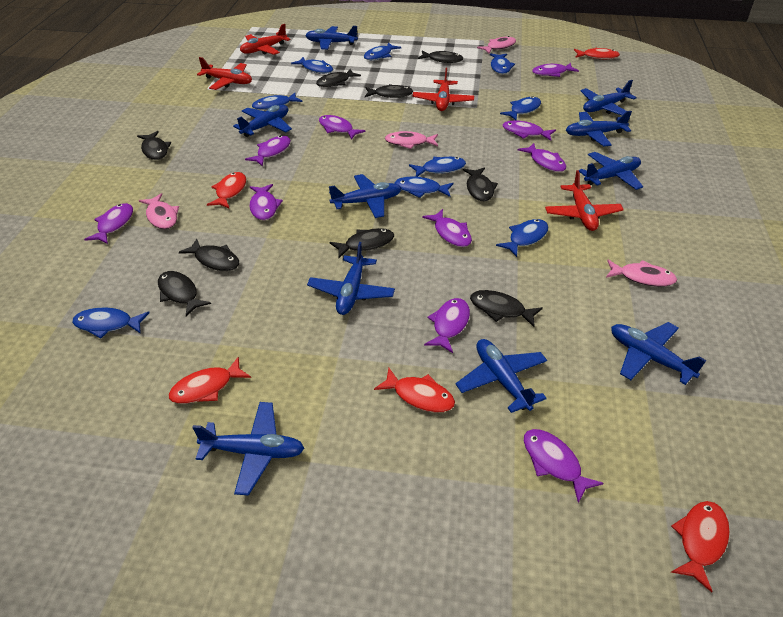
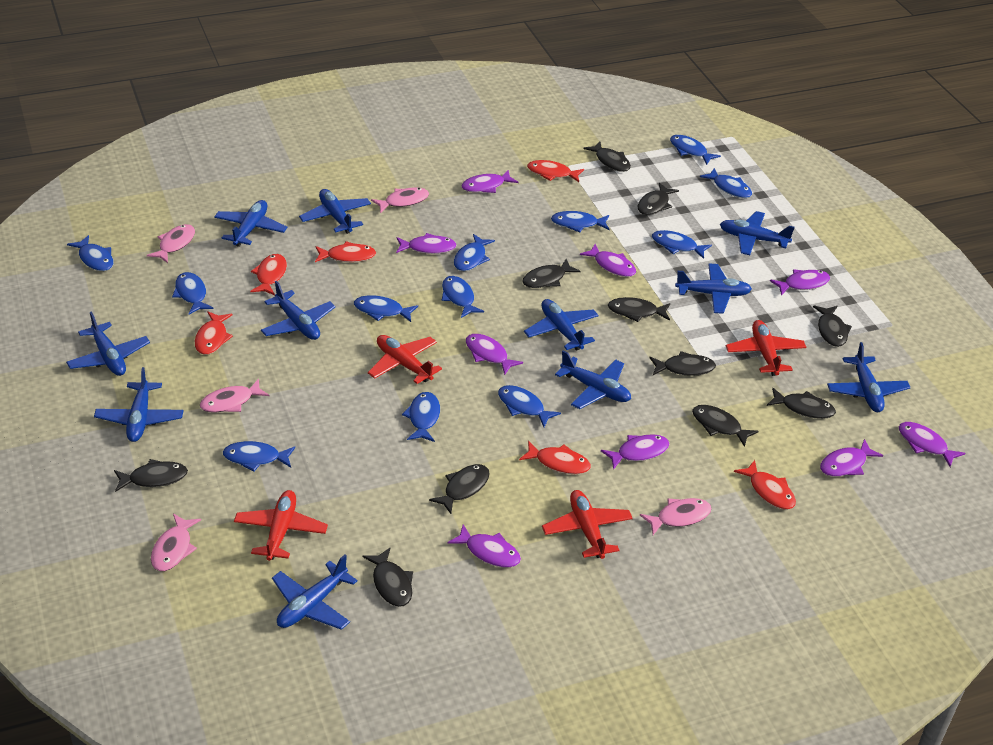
black fish: 9 -> 11
blue fish: 9 -> 12
blue plane: 10 -> 11
pink fish: 4 -> 5
purple fish: 10 -> 9
red fish: 5 -> 6

